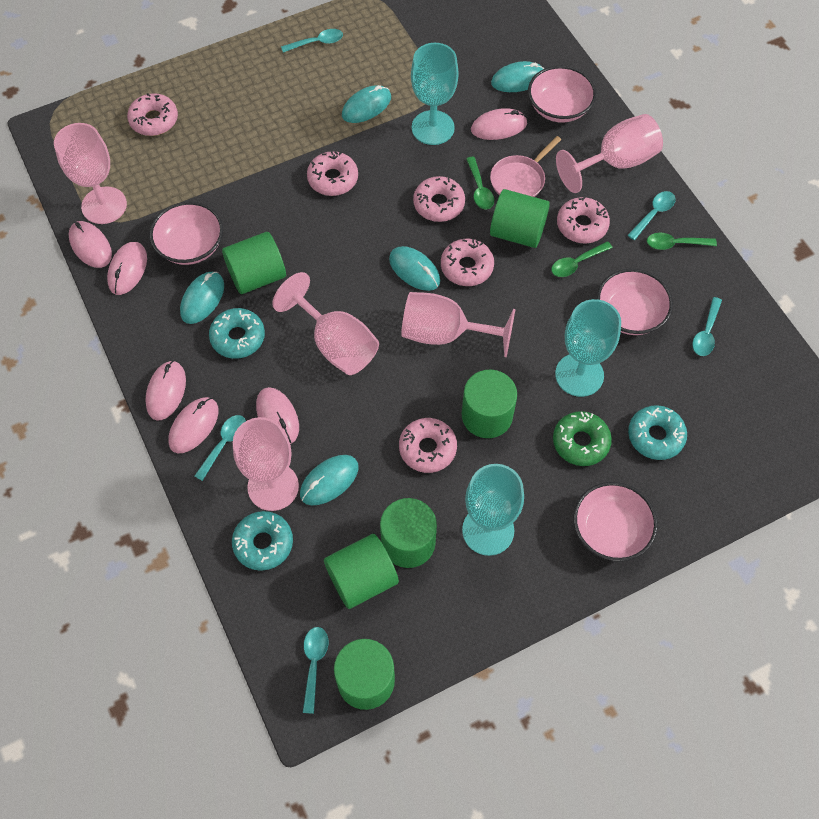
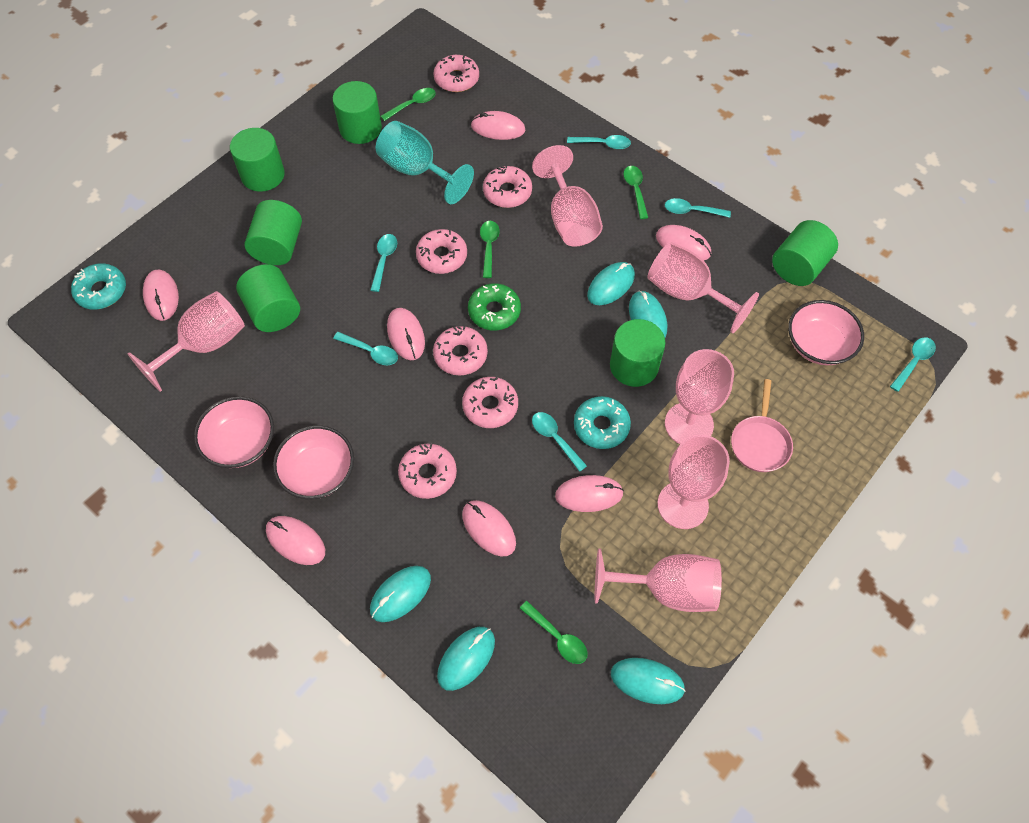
green spoon: 3 -> 4
pink bowl: 4 -> 3
pink goblet: 5 -> 6
pink mouse: 6 -> 7
turquoise donut: 3 -> 2
turquoise goblet: 3 -> 1
turquoise spoon: 5 -> 6

